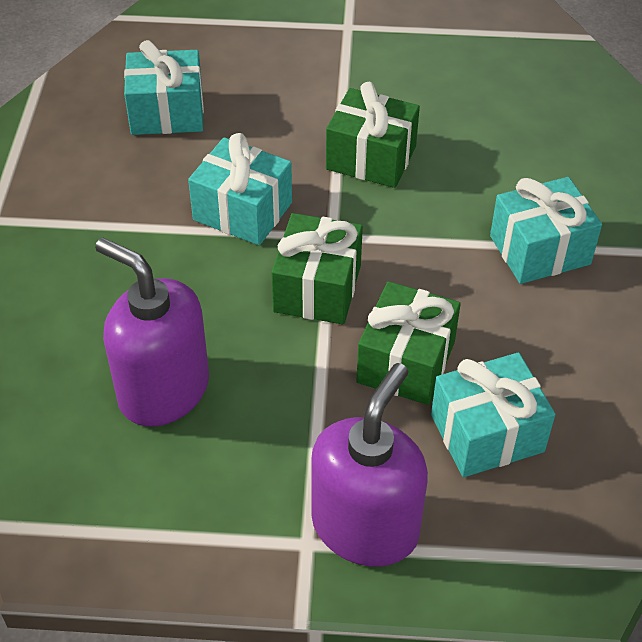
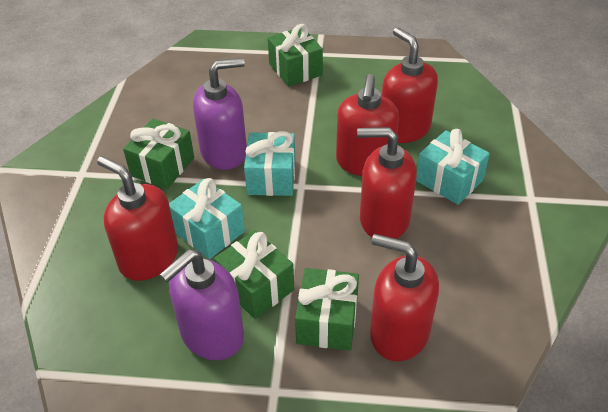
green gift: 3 -> 4
red soap dispenser: 0 -> 5
turquoise gift: 4 -> 3

